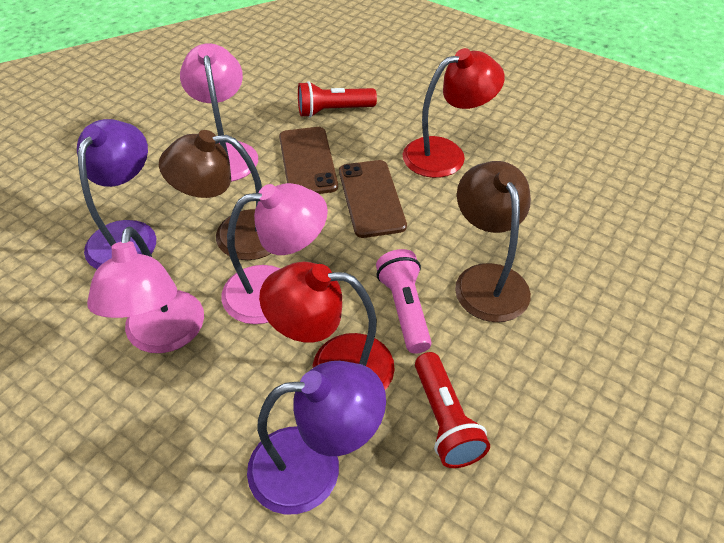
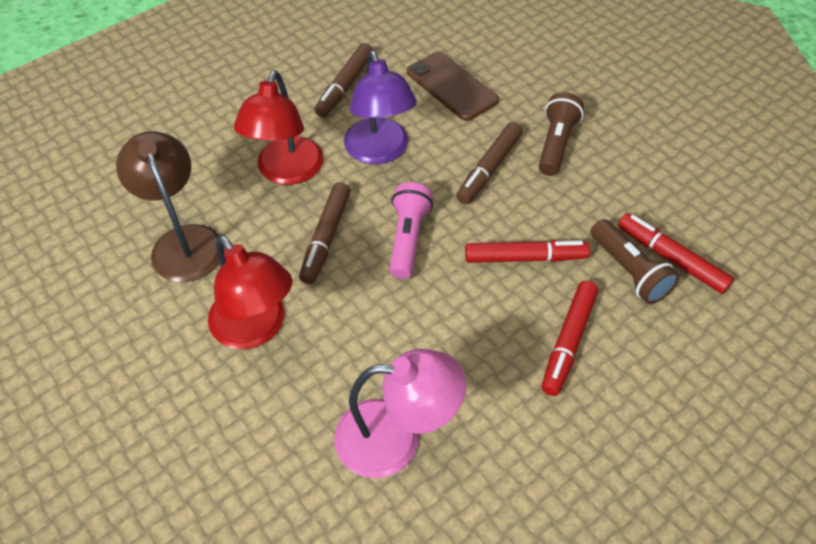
brown flashlight: 0 -> 2
brown lamp: 2 -> 1
brown marker: 0 -> 3
brown phone: 2 -> 1
pink lamp: 3 -> 1
purple lamp: 2 -> 1
red flashlight: 2 -> 0
red marker: 0 -> 3

